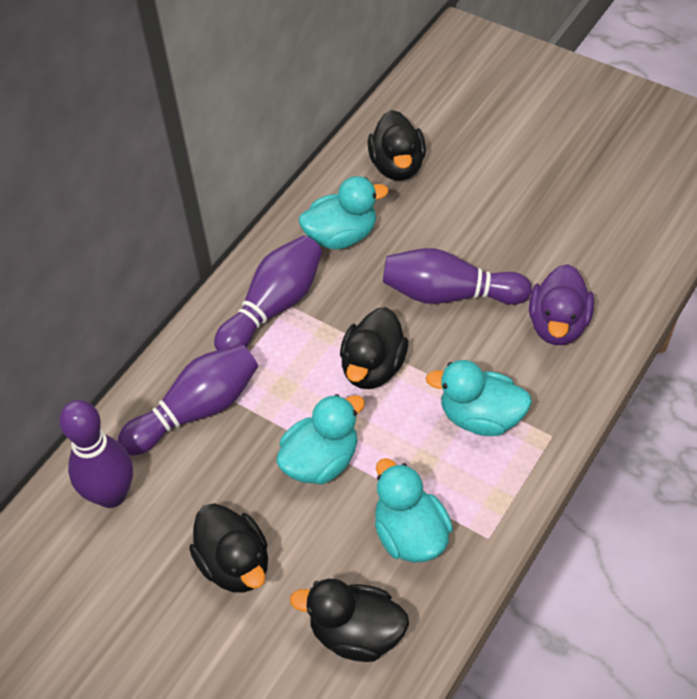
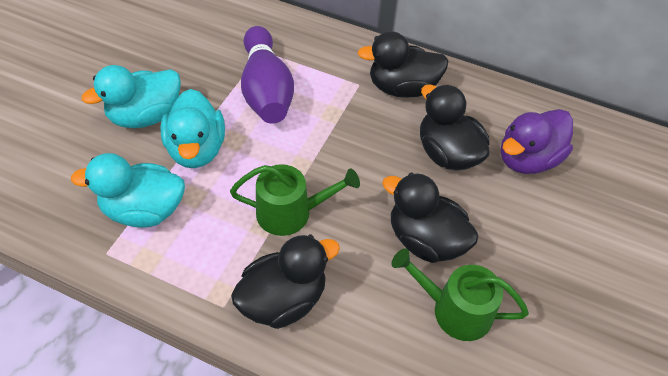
green watering can: 0 -> 2
purple bowling pin: 4 -> 1
turquoise duck: 4 -> 3

